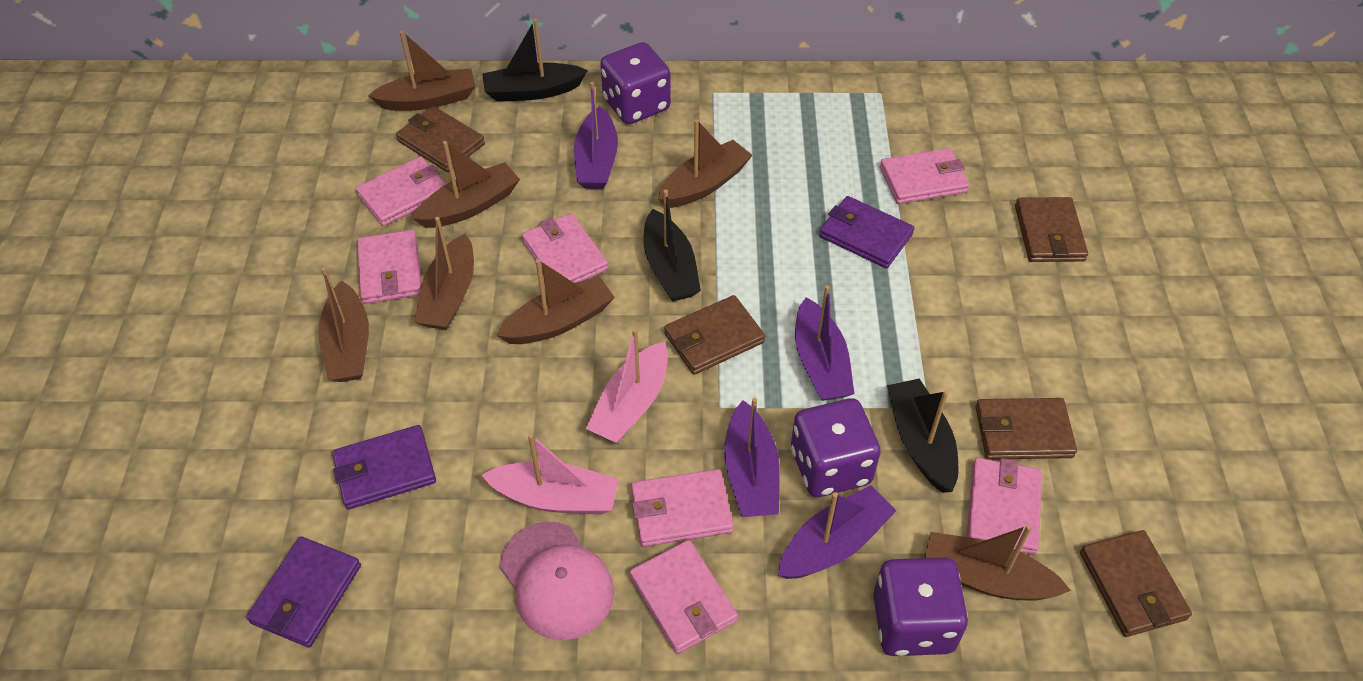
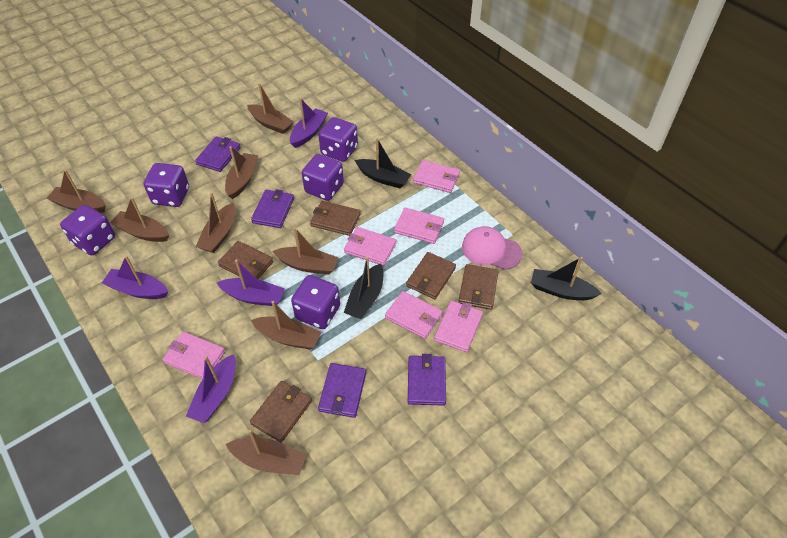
brown boat: 7 -> 8
pink boat: 2 -> 0
pink wallet: 7 -> 6
purple dice: 3 -> 5
purple wallet: 3 -> 4

